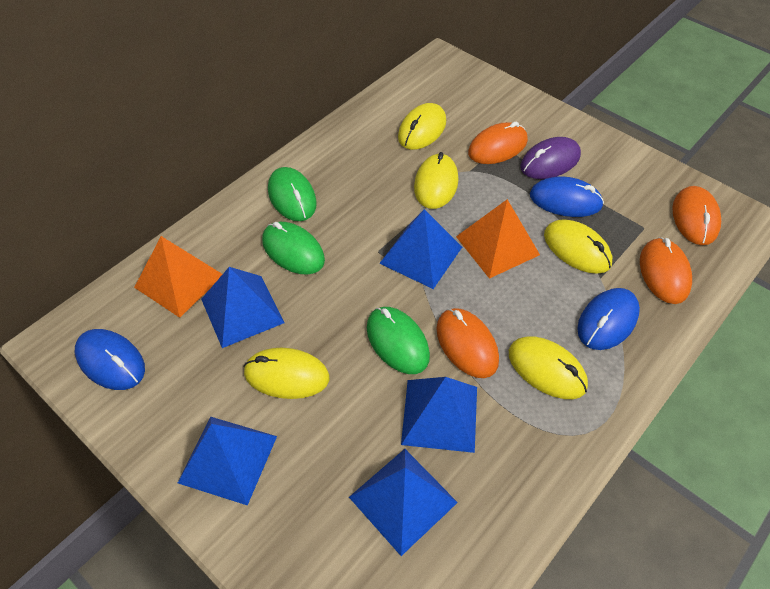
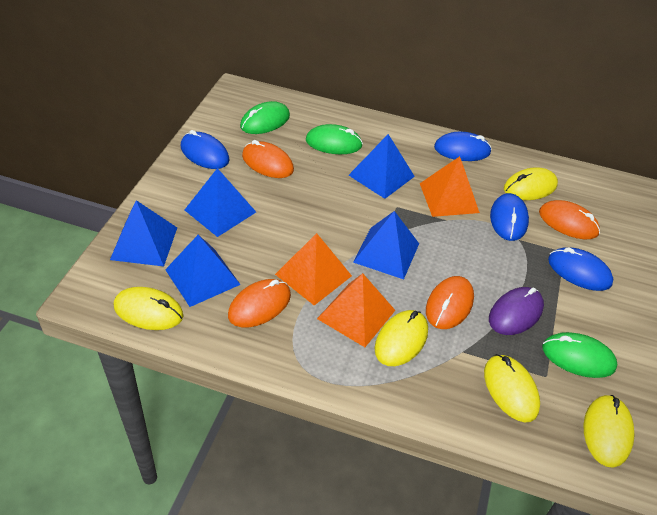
blue mouse: 3 -> 4
orange pyramid: 2 -> 3

